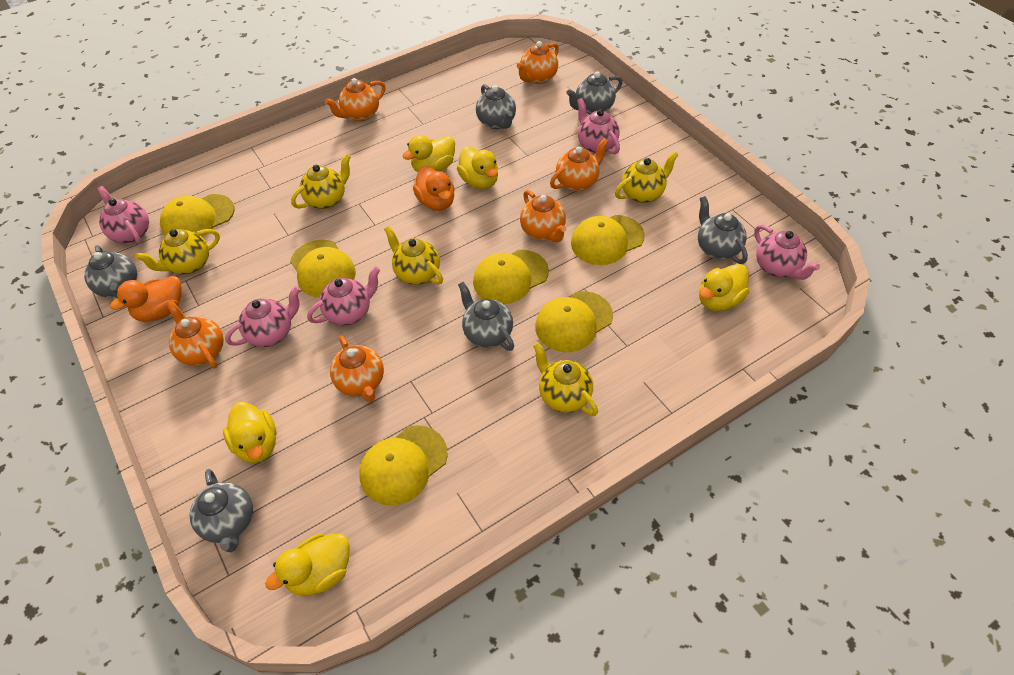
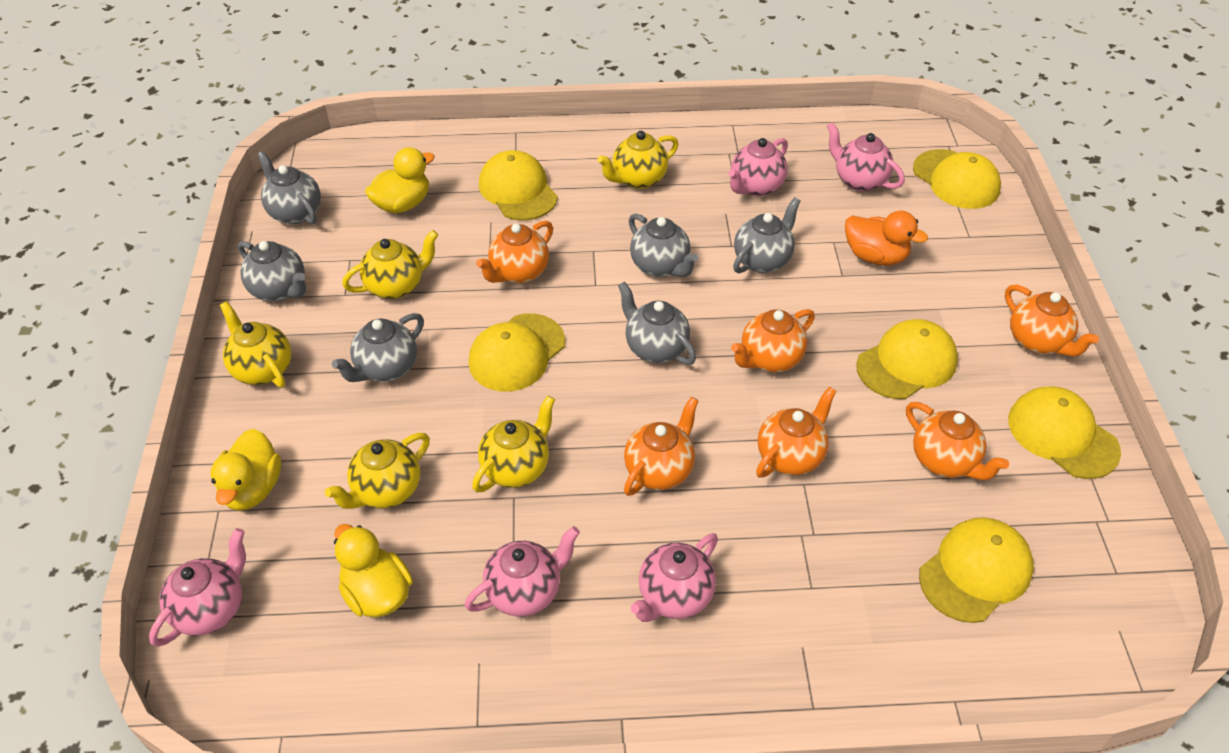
orange duck: 2 -> 1
yellow duck: 5 -> 3

